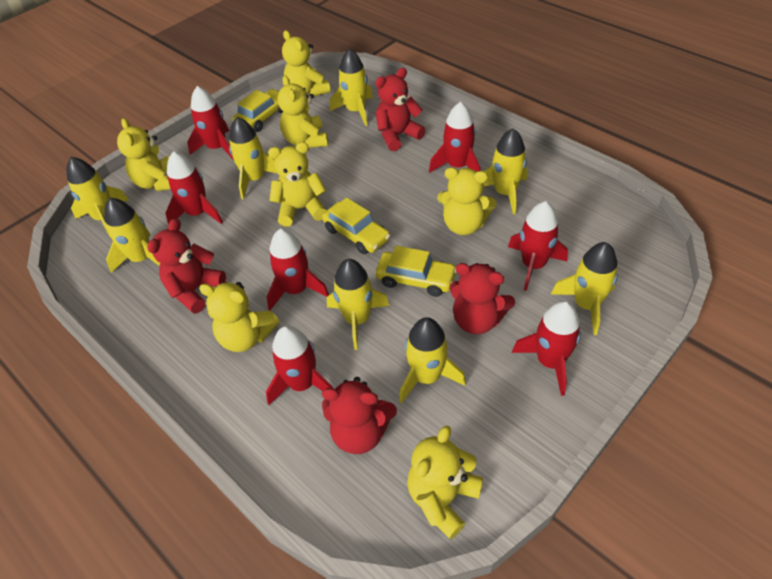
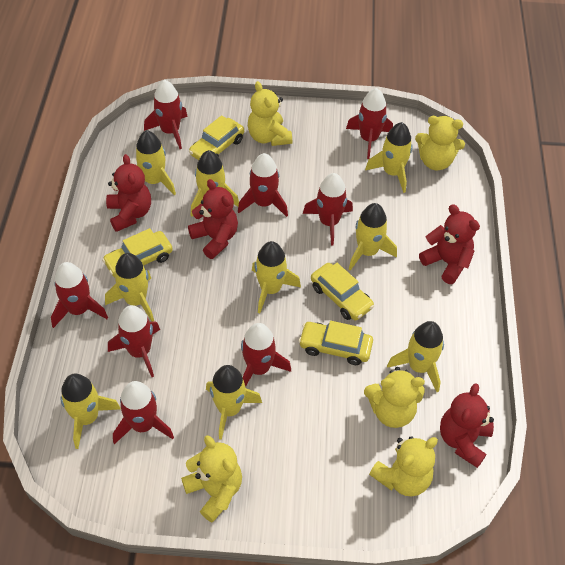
red rocket: 7 -> 8
yellow car: 3 -> 4
yellow rocket: 8 -> 9
yellow teddy bear: 7 -> 5

